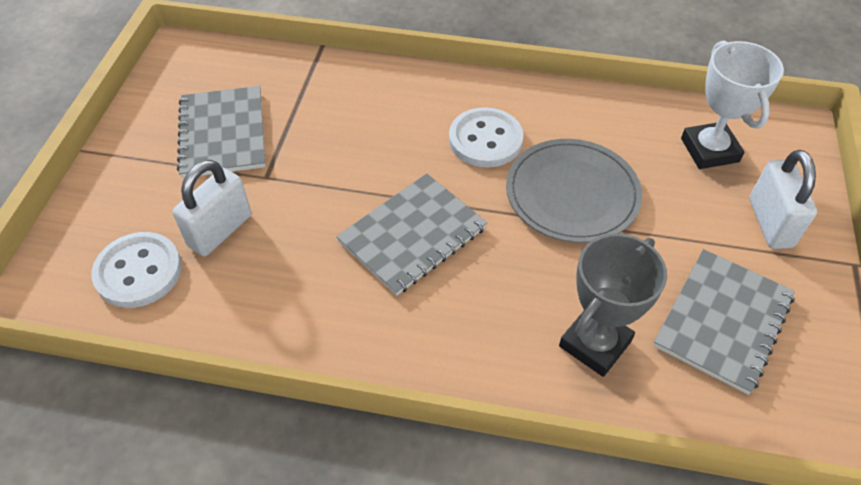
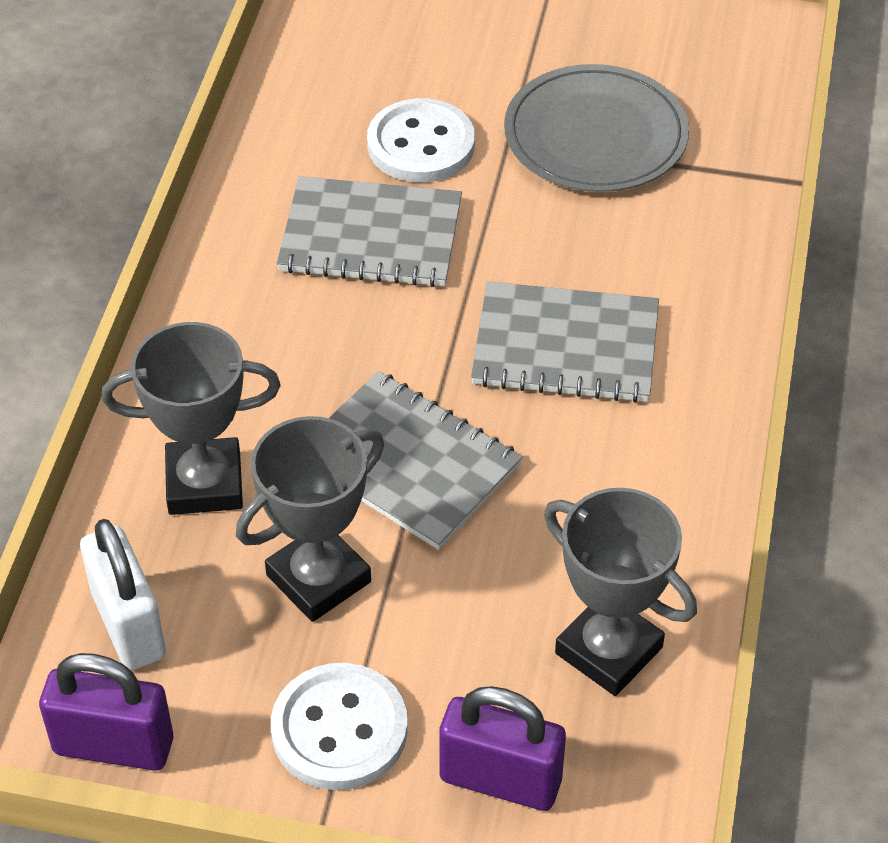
grey trophy: 1 -> 3
purple padlock: 0 -> 2
white padlock: 2 -> 1
white trophy: 1 -> 0

